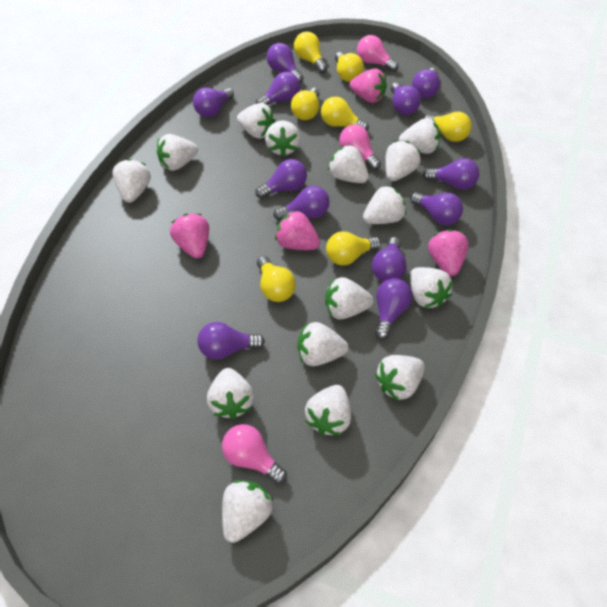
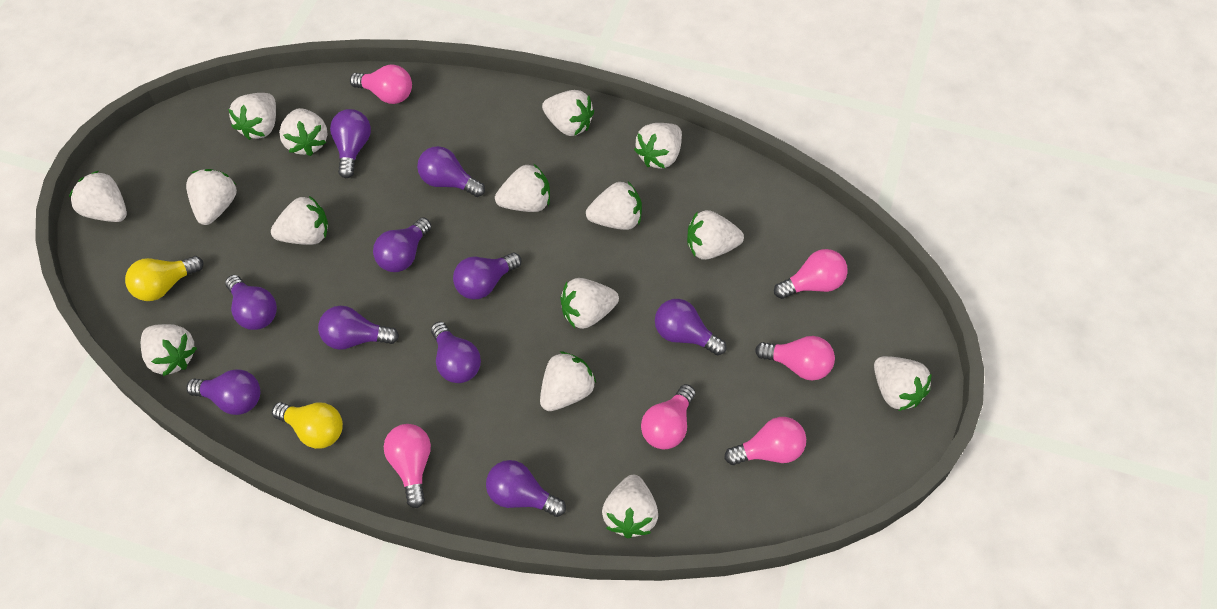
pink light bulb: 3 -> 6
pink strawberry: 4 -> 0
purple light bulb: 12 -> 10
yellow light bulb: 7 -> 2

